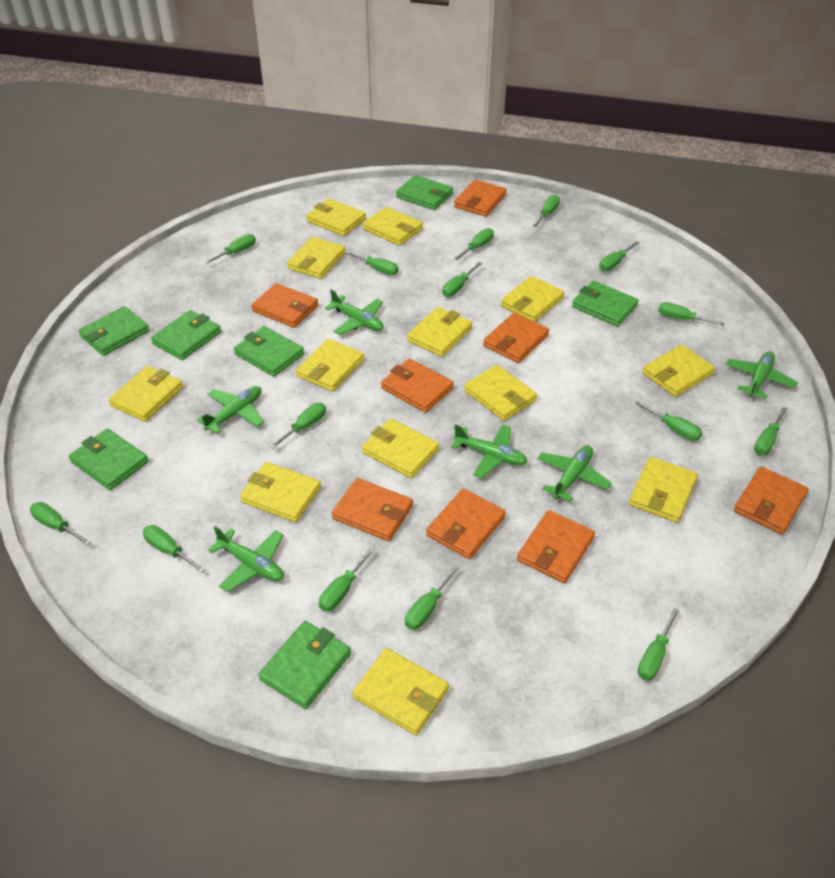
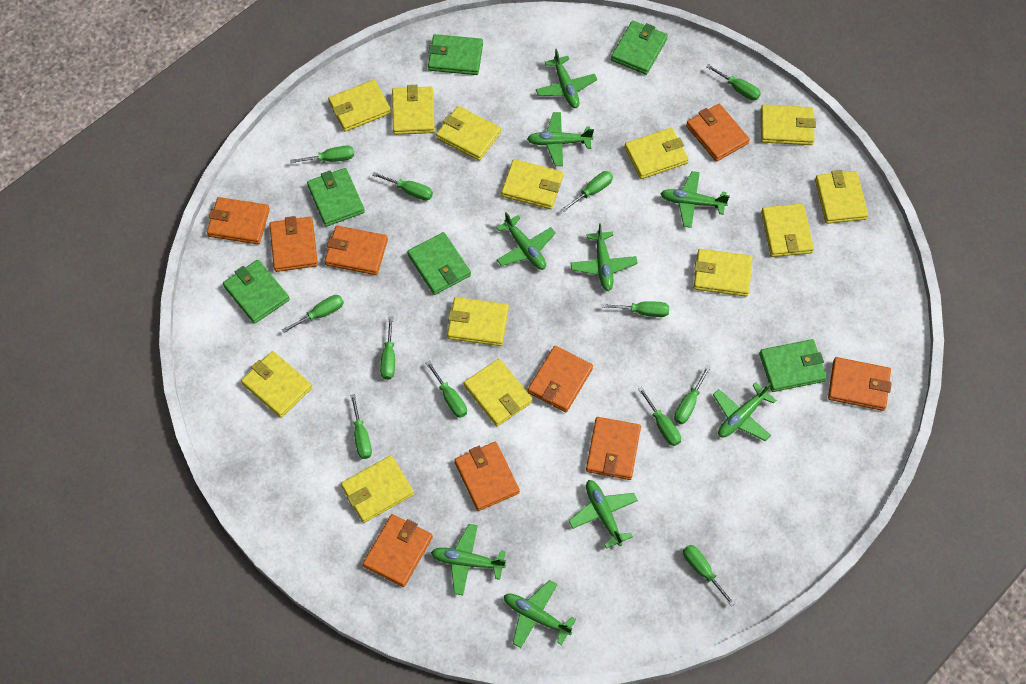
green plane: 6 -> 9
green screwdriver: 15 -> 12
green wallet: 7 -> 6
orange wallet: 8 -> 9

